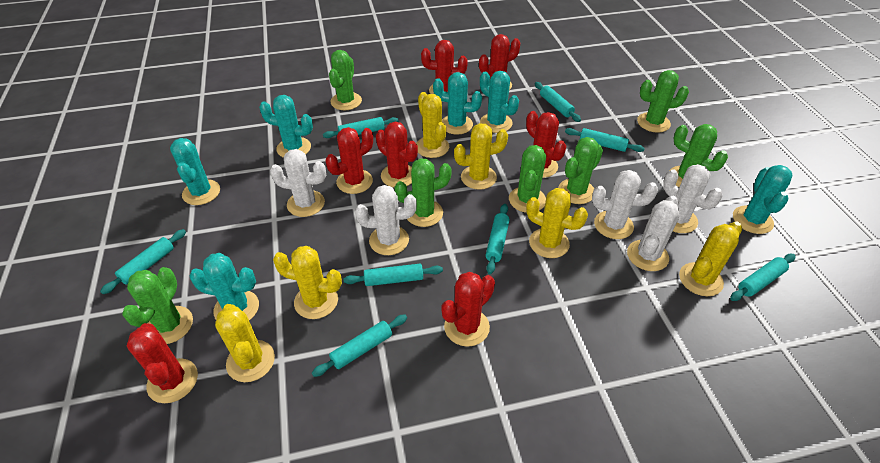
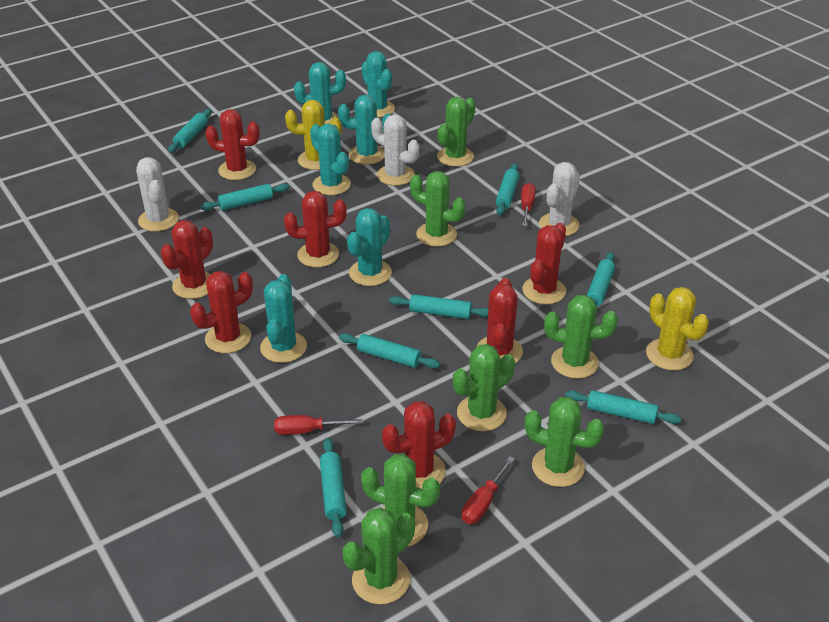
red screwdriver: 0 -> 3
white cactus: 5 -> 3
yellow cactus: 6 -> 2

